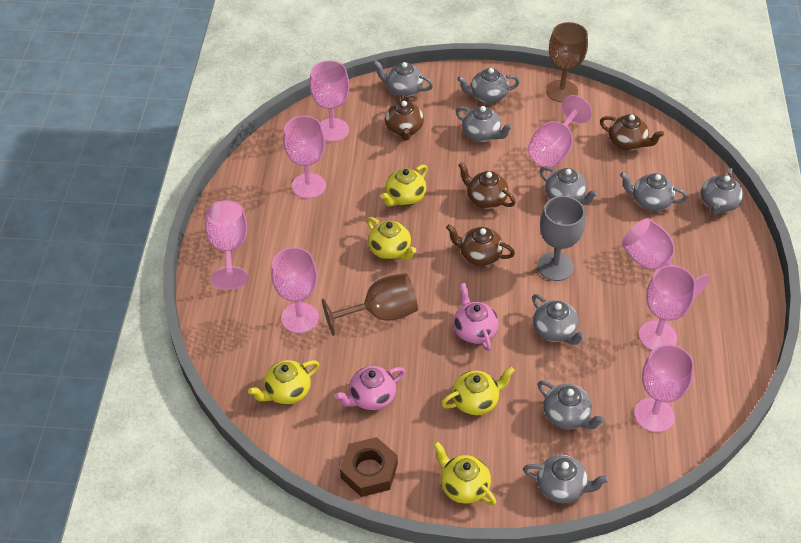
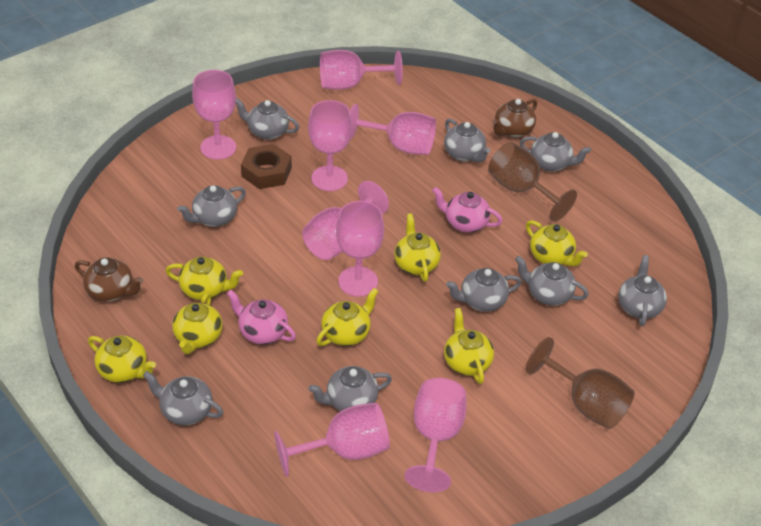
brown teapot: 4 -> 2
grey goblet: 1 -> 0
yellow teapot: 5 -> 7

